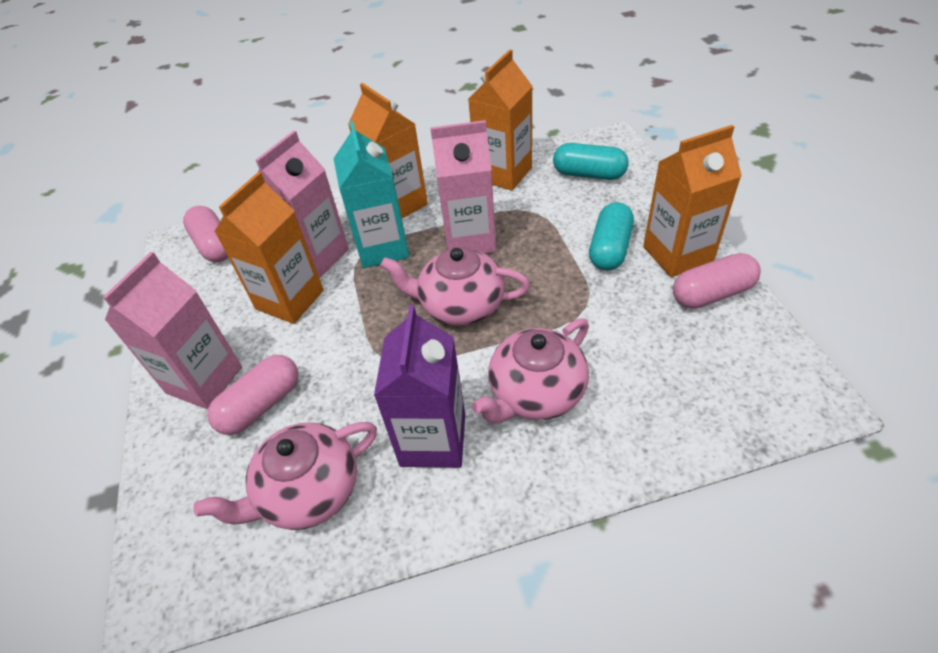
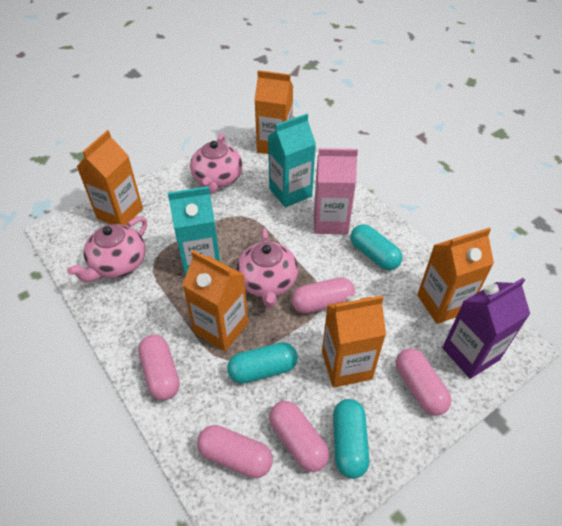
orange carton: 4 -> 5
pink capsule: 3 -> 5
pink carton: 3 -> 1
turquoise capsule: 2 -> 3
turquoise carton: 1 -> 2

